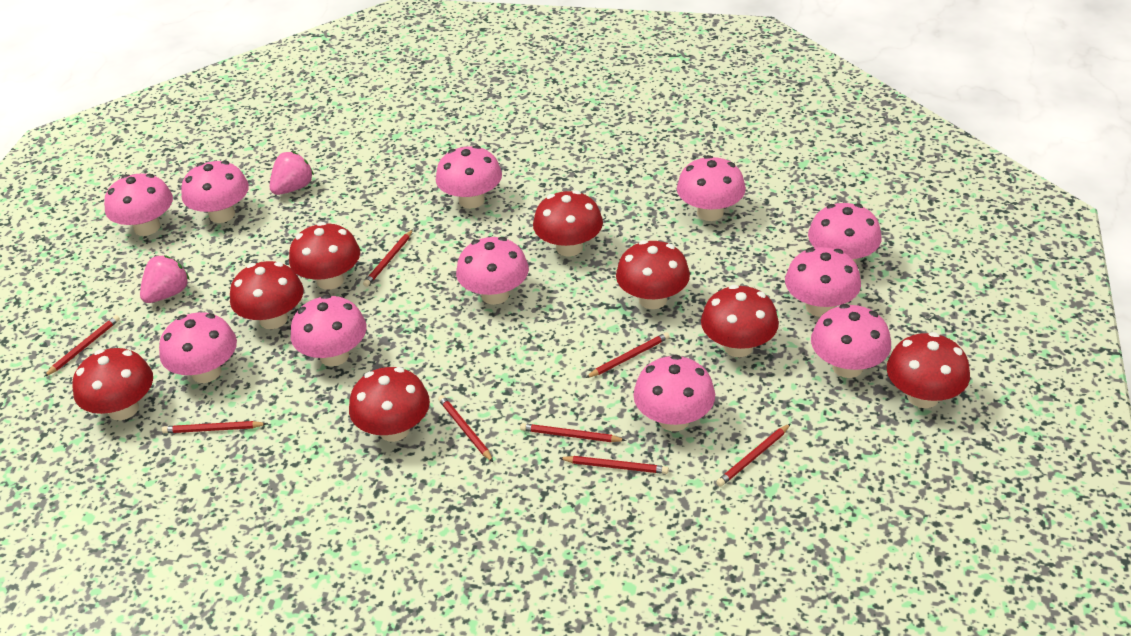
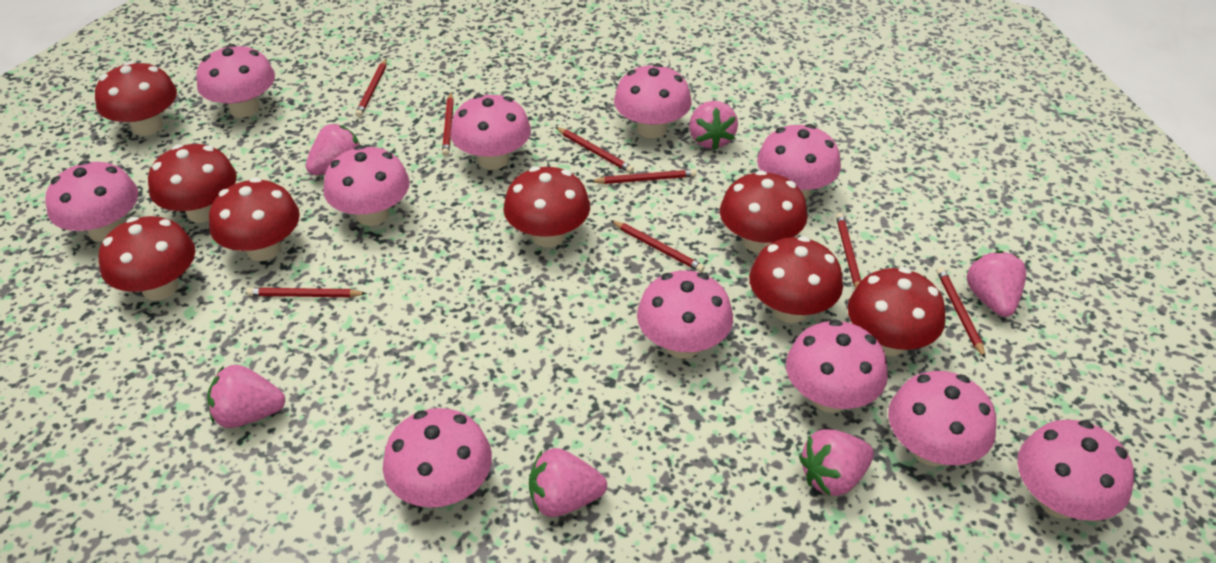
pink strawberry: 2 -> 6

